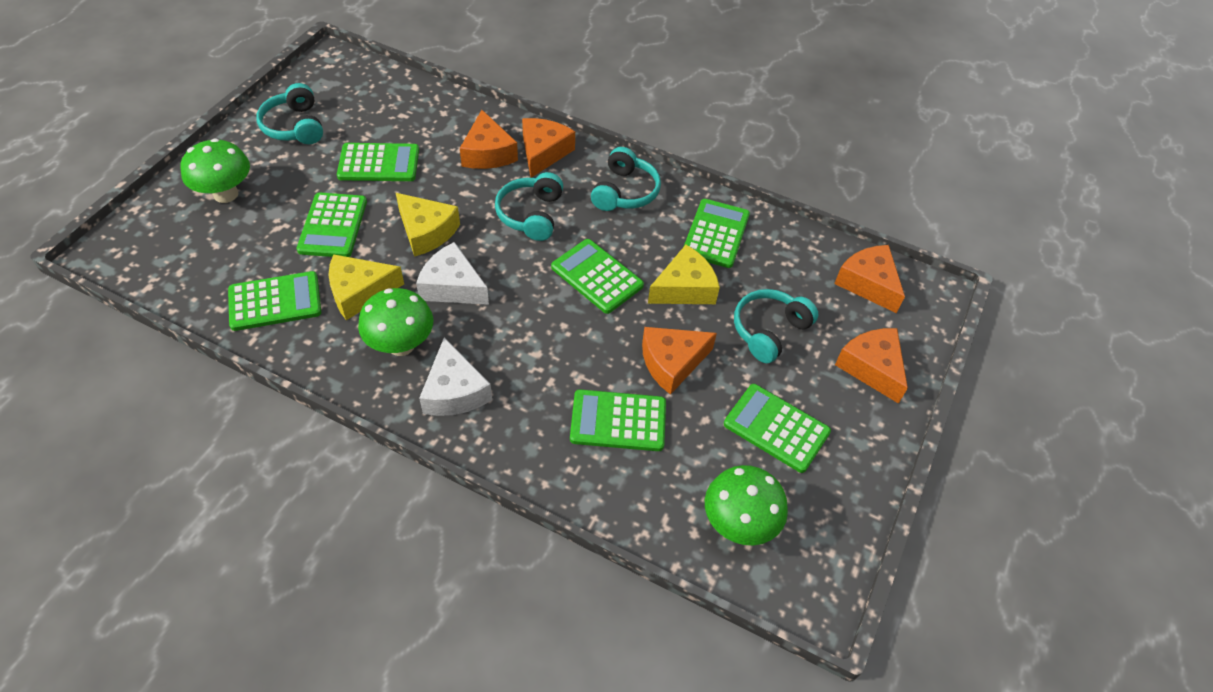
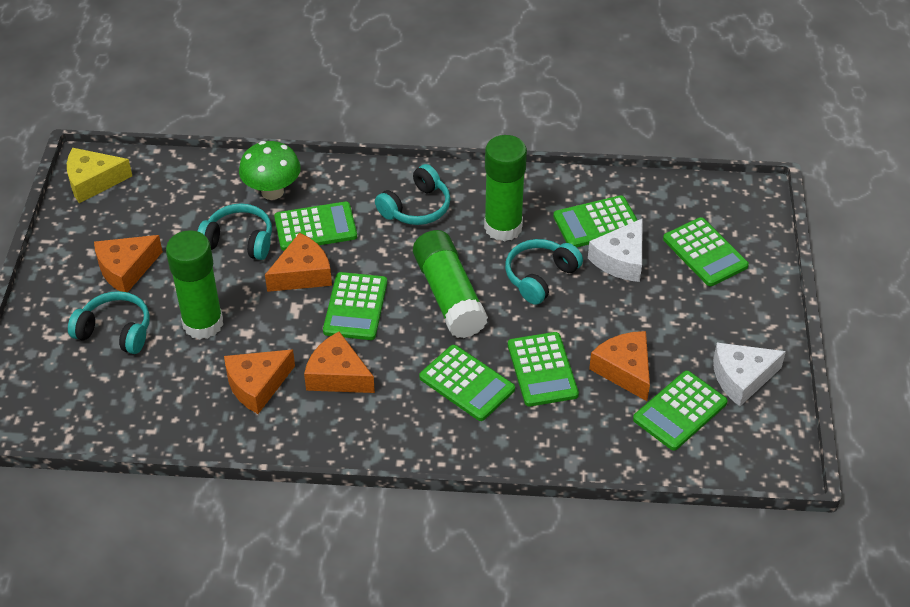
green glue stick: 0 -> 3
green mushroom: 3 -> 1
yellow cheese: 3 -> 1

